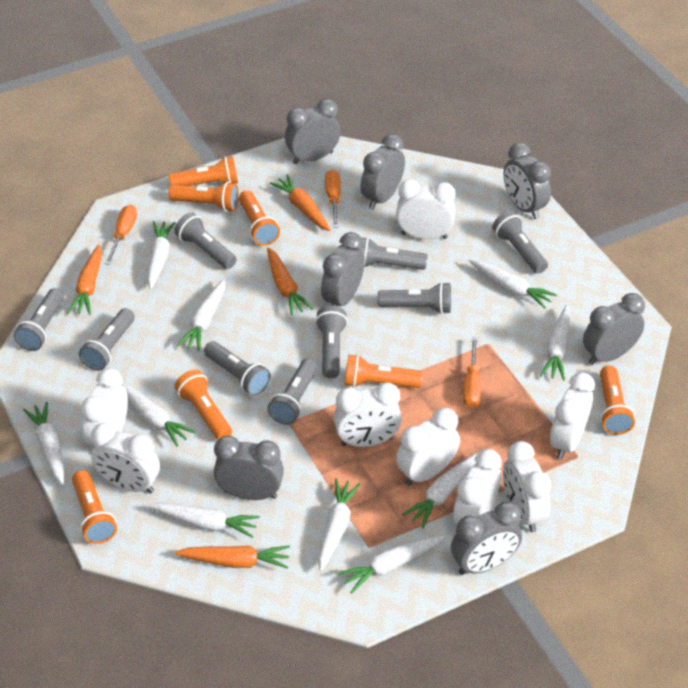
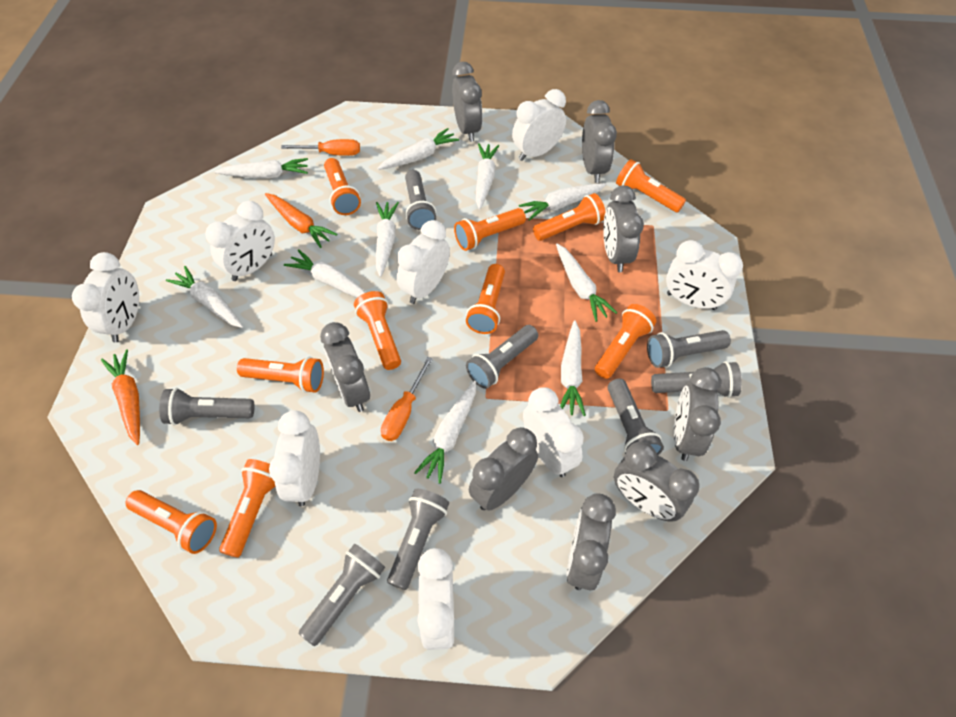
grey clock: 7 -> 8
grey flashlight: 9 -> 8
orange carrot: 4 -> 2
orange flashlight: 7 -> 10
orange screwdriver: 3 -> 2

